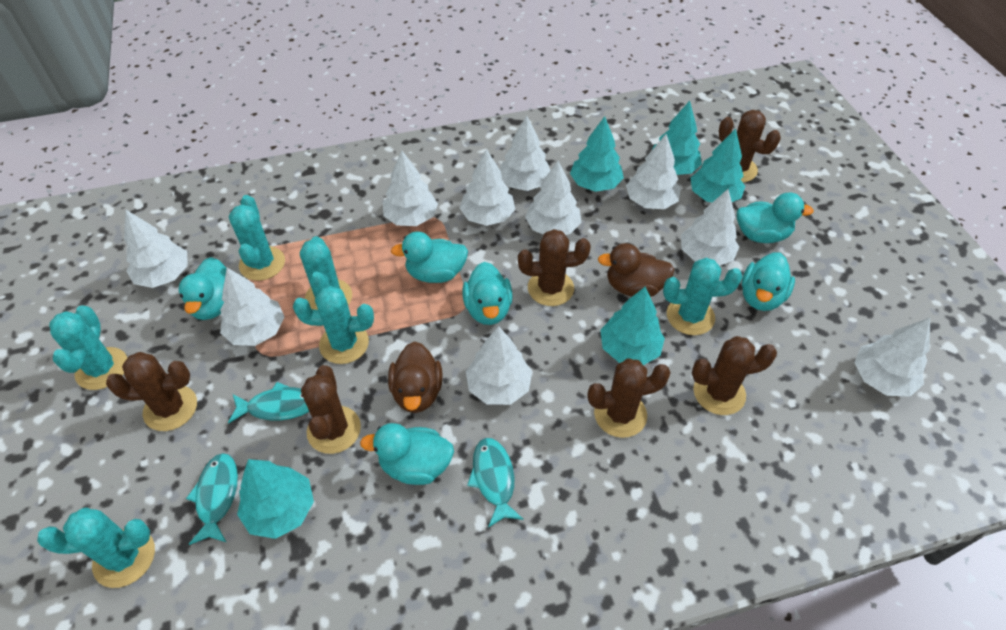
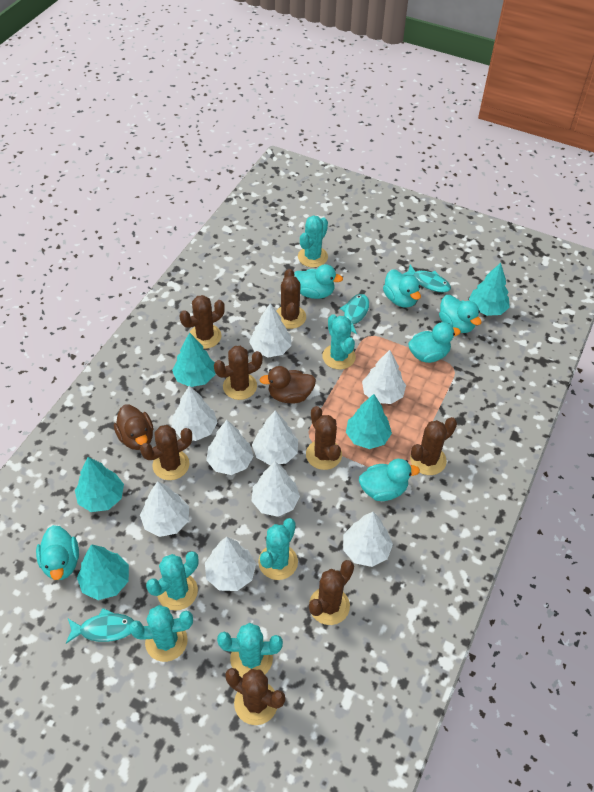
brown cactus: 6 -> 8
white tree: 10 -> 9

